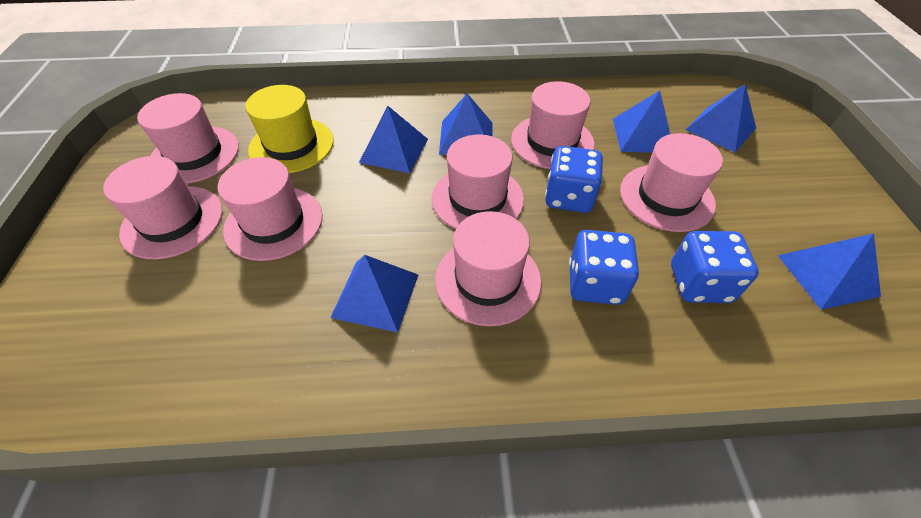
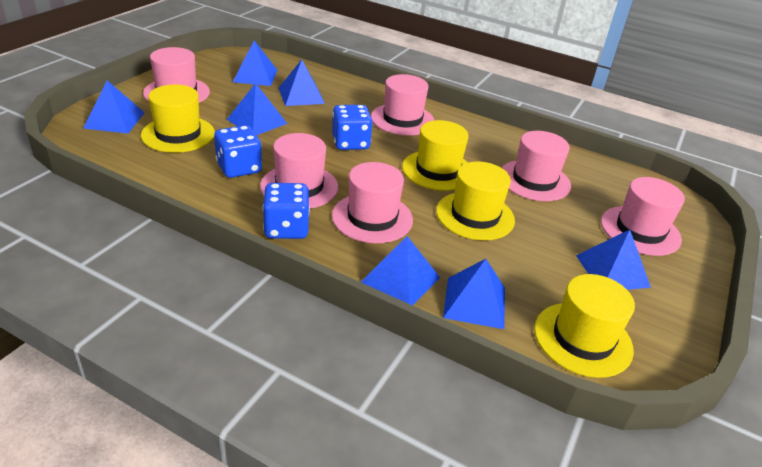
blue pyramid: 6 -> 7
pink hat: 7 -> 6
yellow hat: 1 -> 4

